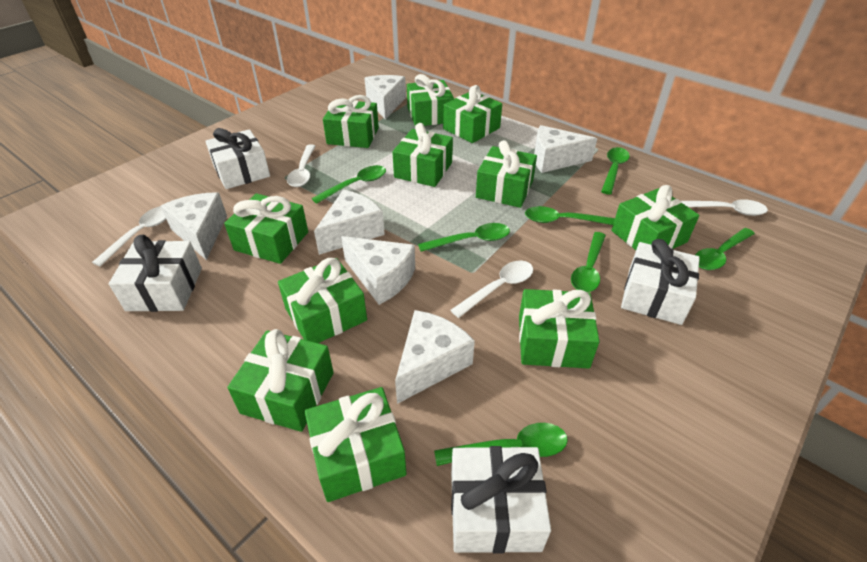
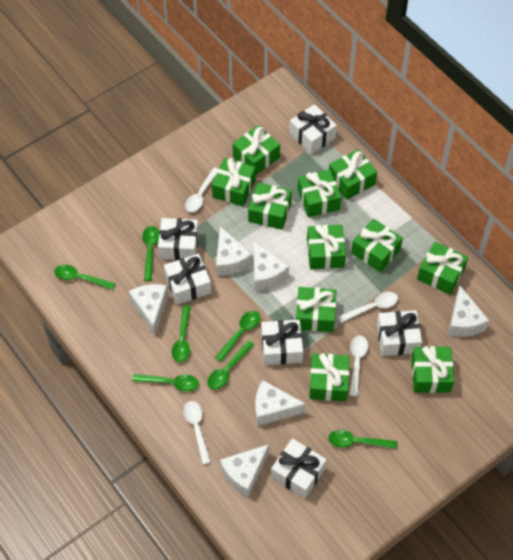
white gift: 4 -> 6

